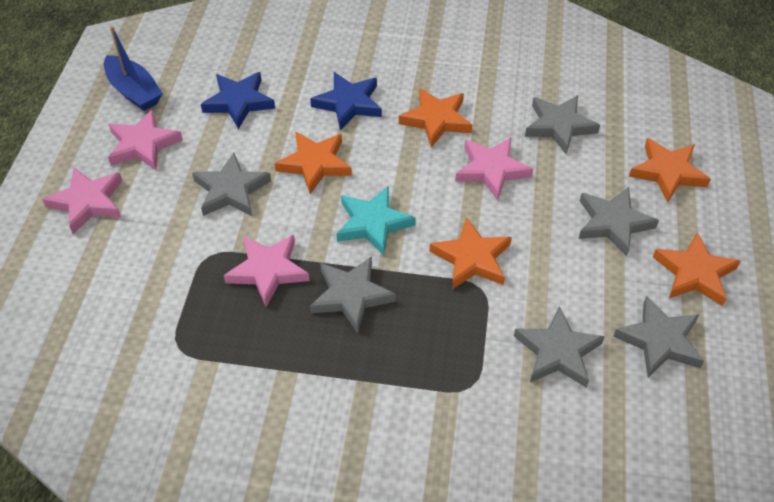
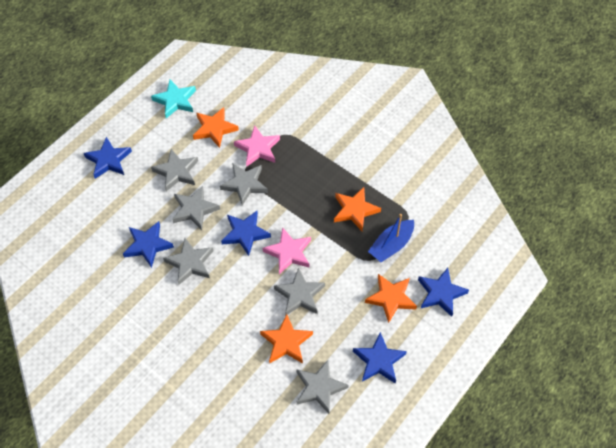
blue star: 2 -> 5
orange star: 5 -> 4
pink star: 4 -> 2

